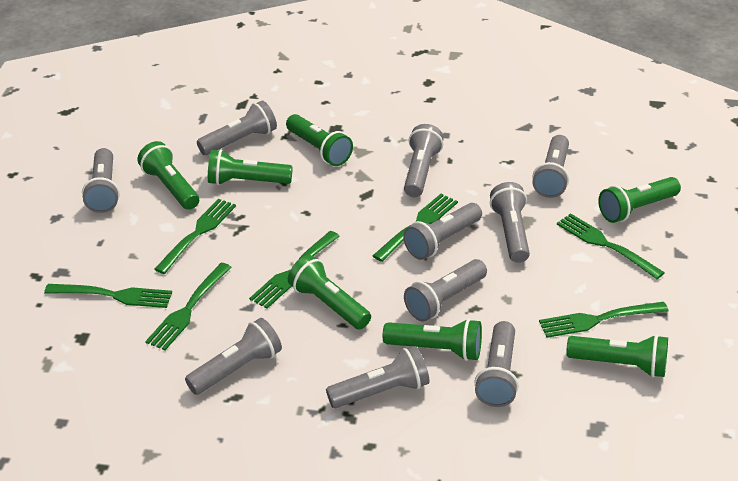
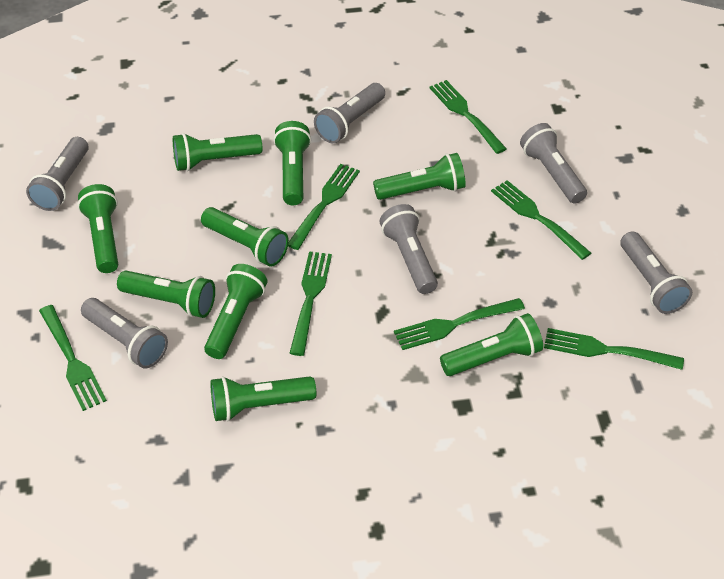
green flashlight: 7 -> 9
grey flashlight: 10 -> 6

